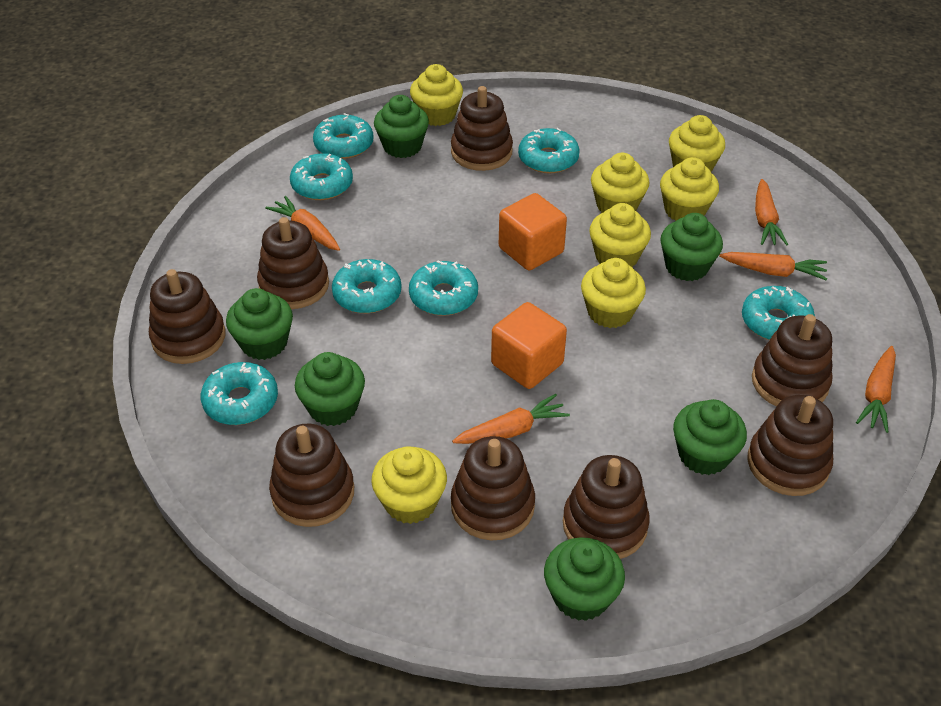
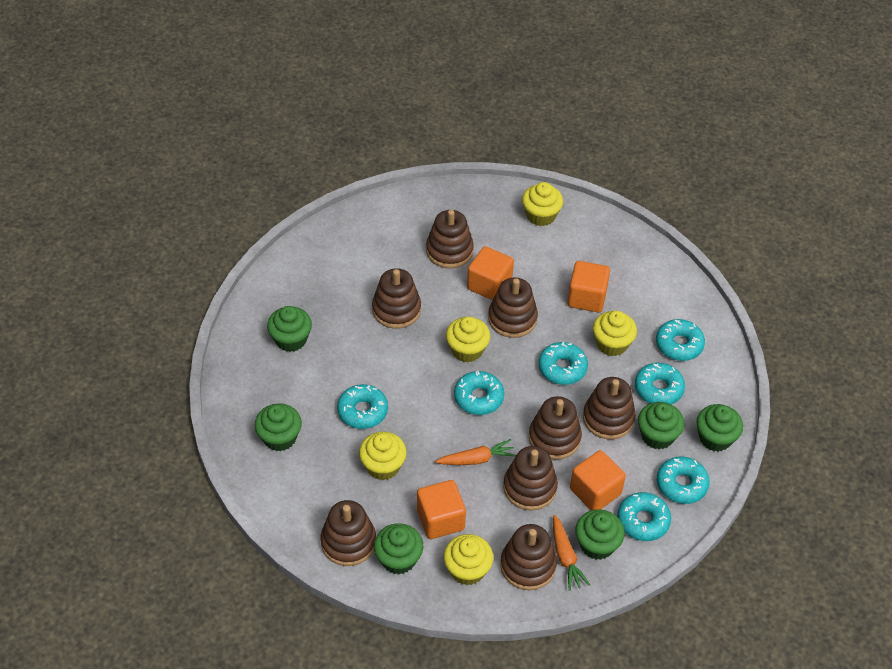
orange carrot: 5 -> 2
orange cube: 2 -> 4
yellow cupcake: 7 -> 5

